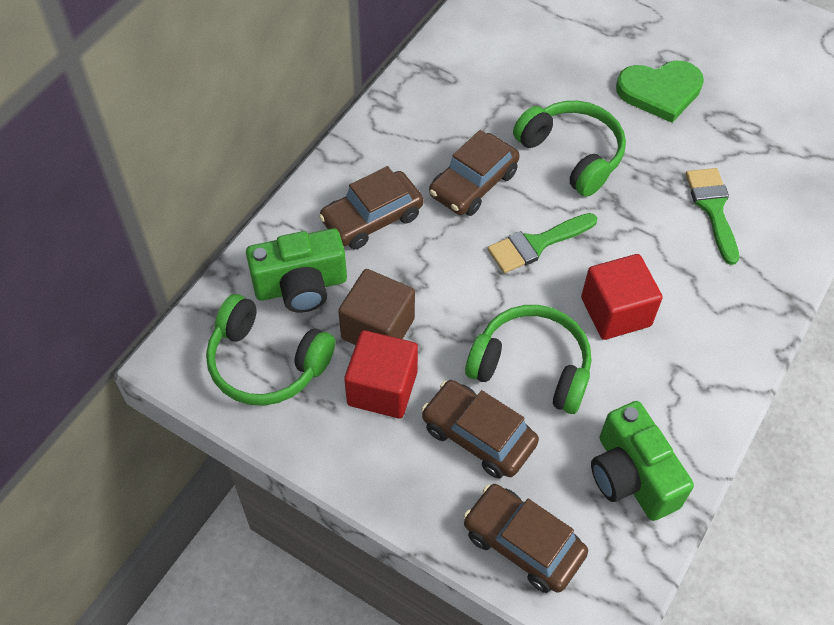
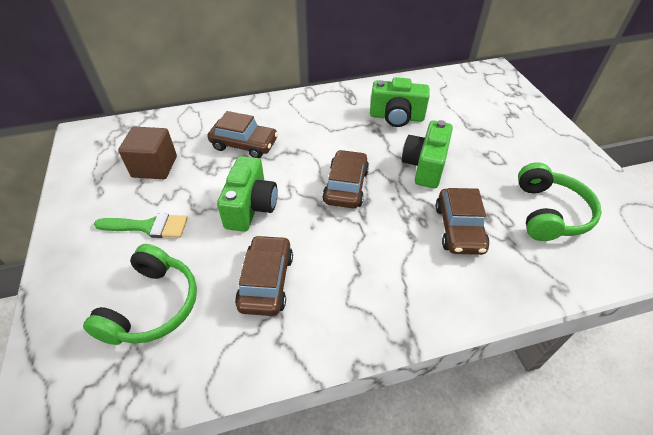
green brush: 2 -> 1
green camera: 2 -> 3
green headphones: 3 -> 2
green heart: 1 -> 0
red cube: 2 -> 0

